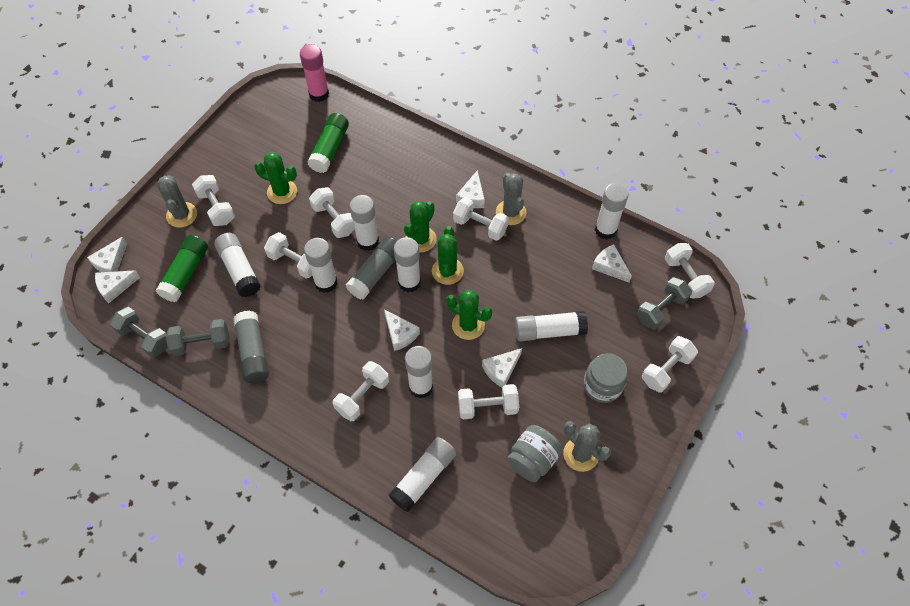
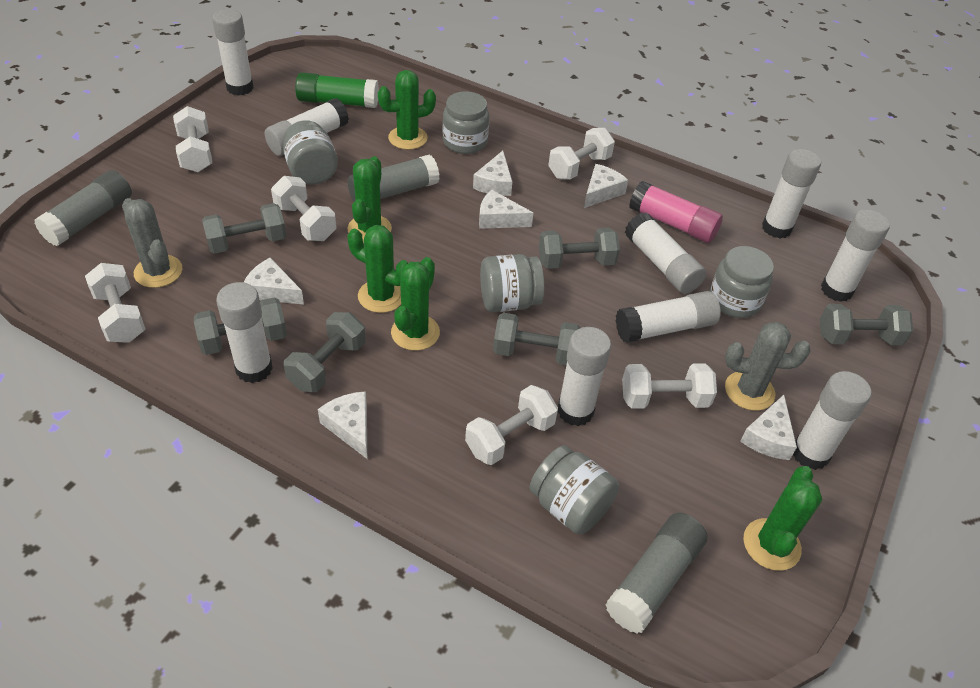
green cactus: 4 -> 5
green glue stick: 2 -> 1
grey cactus: 3 -> 2
grey dumbbell: 3 -> 6
grey glue stick: 2 -> 3
grey jar: 2 -> 5
white dumbbell: 8 -> 6
white glue stick: 8 -> 9

